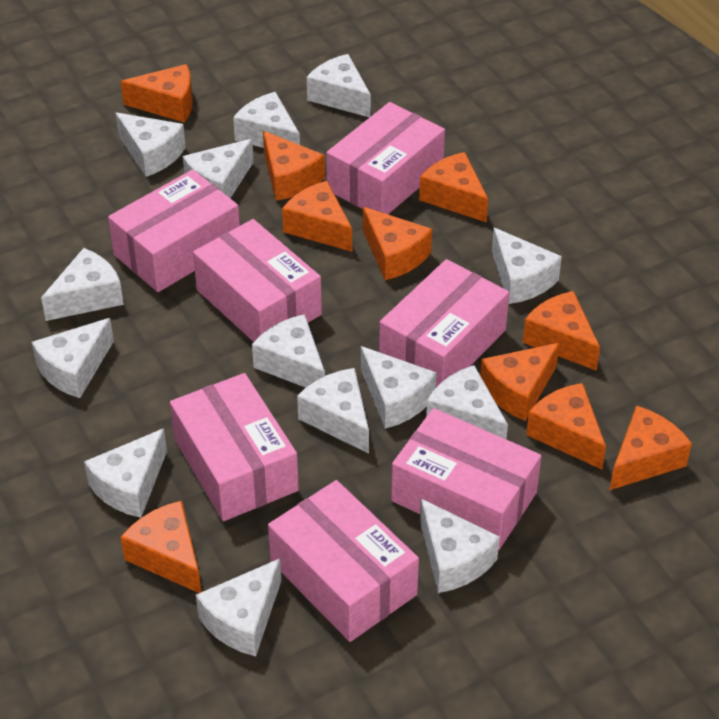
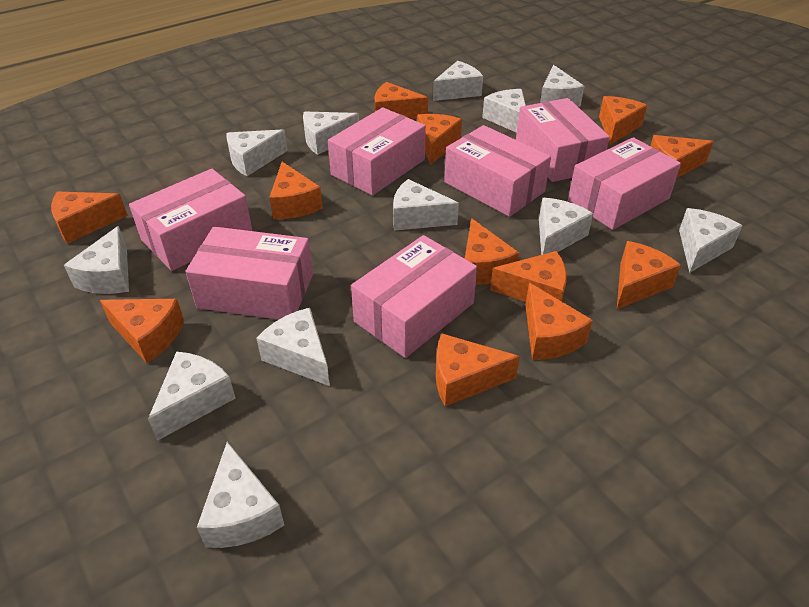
orange cheese: 10 -> 12
white cheese: 14 -> 12

